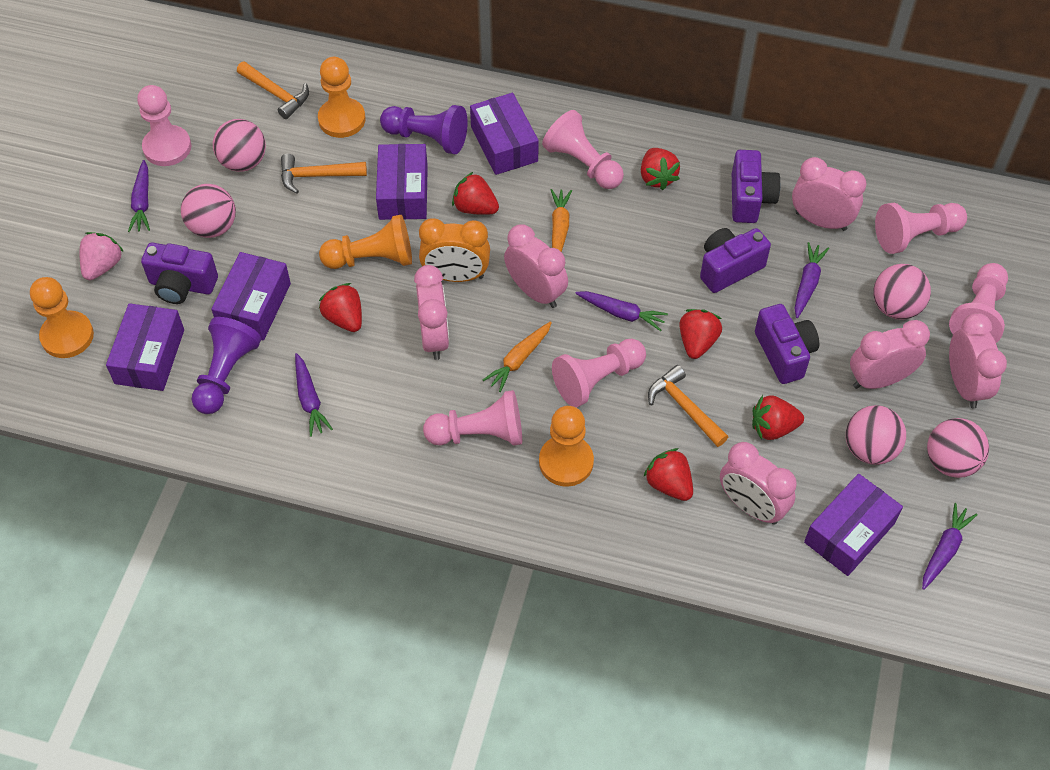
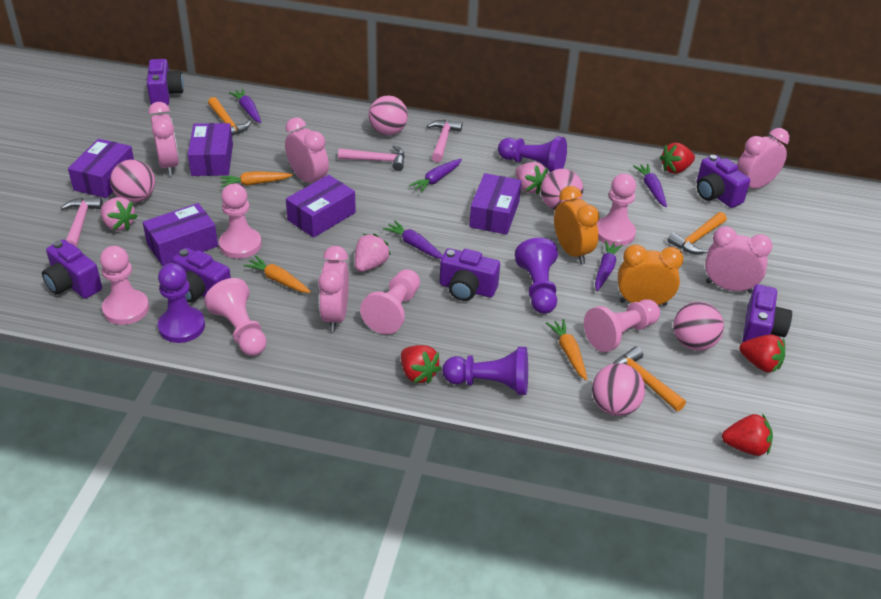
orange carrot: 2 -> 3
orange clock: 1 -> 2
orange pawn: 4 -> 0
pink clock: 6 -> 5
pink hammer: 0 -> 3
pink strawberry: 1 -> 3
purple camera: 4 -> 6
purple pawn: 2 -> 4
red strawberry: 6 -> 4

